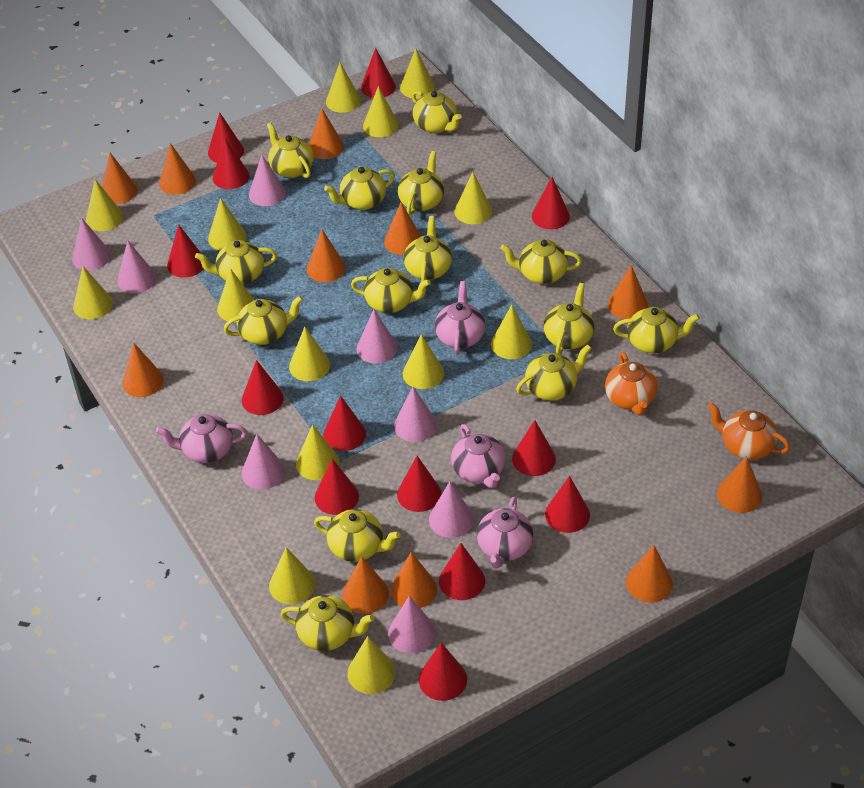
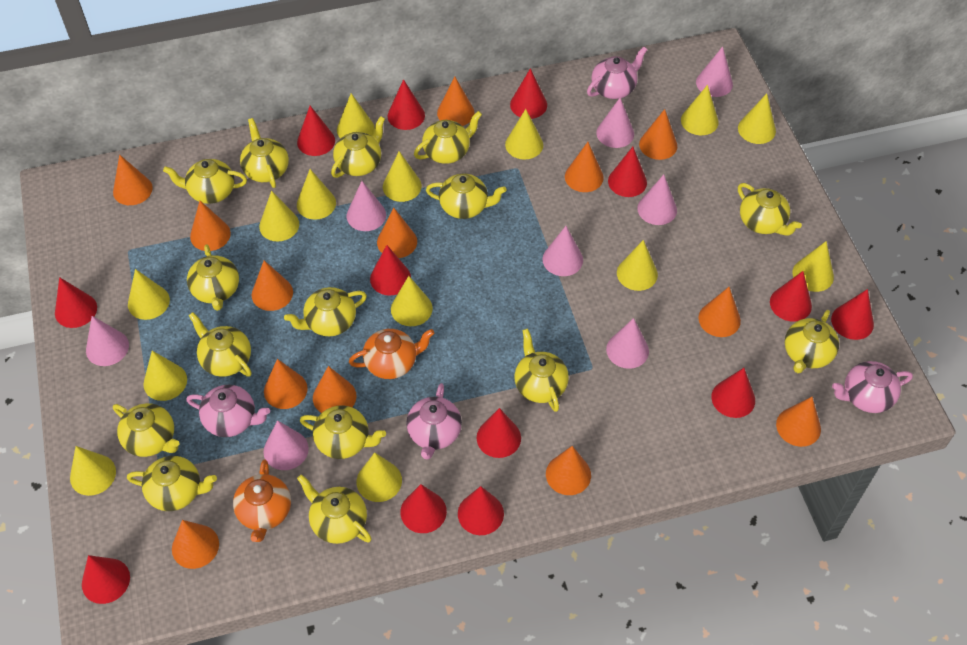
orange cone: 11 -> 13
yellow teapot: 14 -> 15

